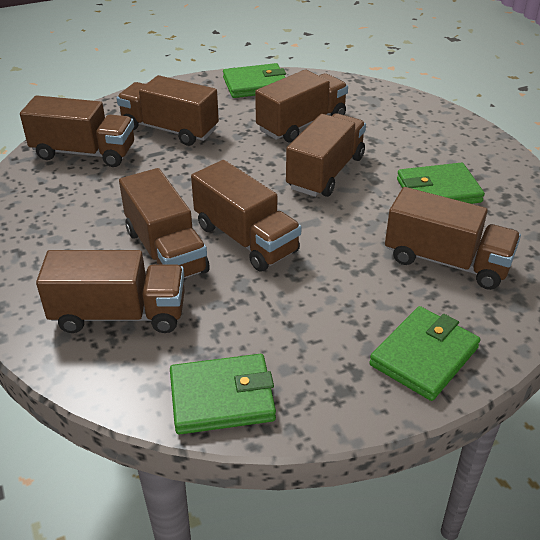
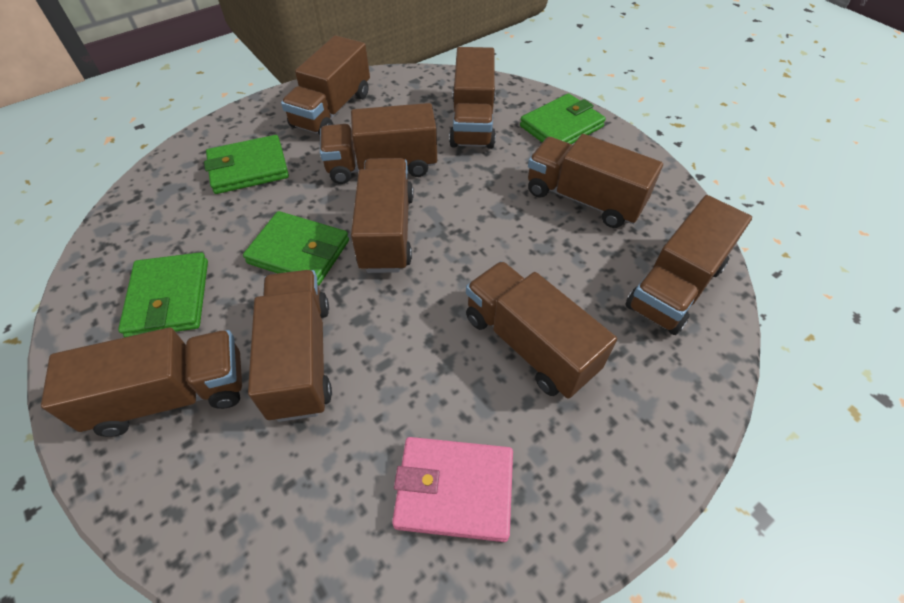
brown truck: 8 -> 9
pink wallet: 0 -> 1

